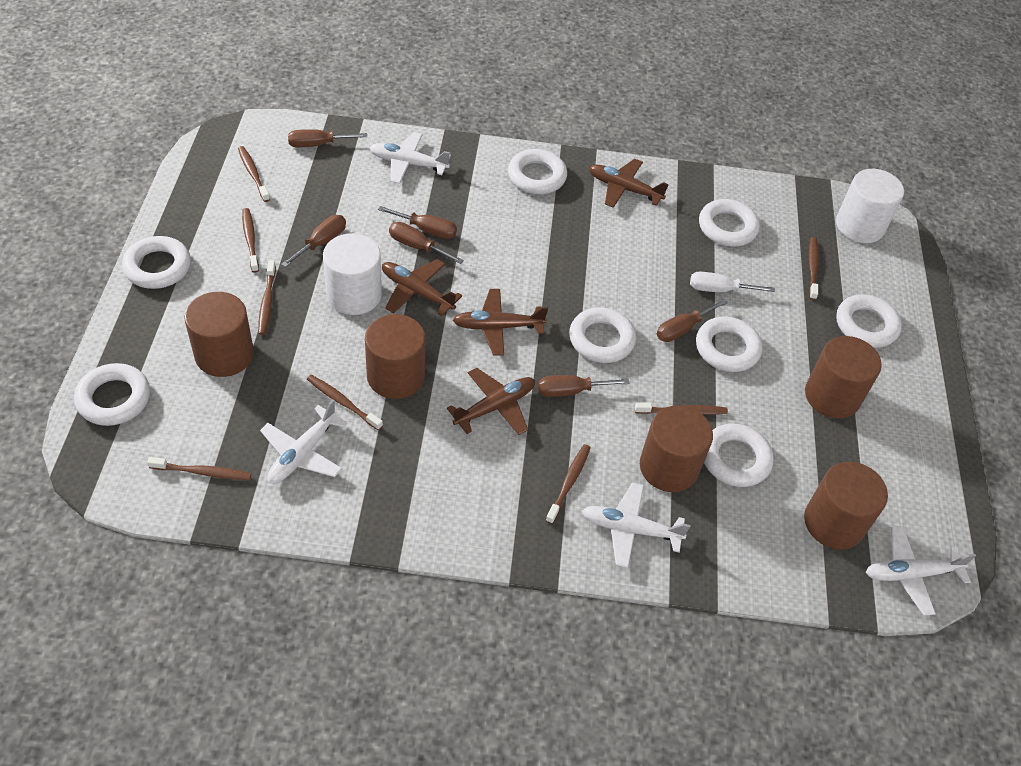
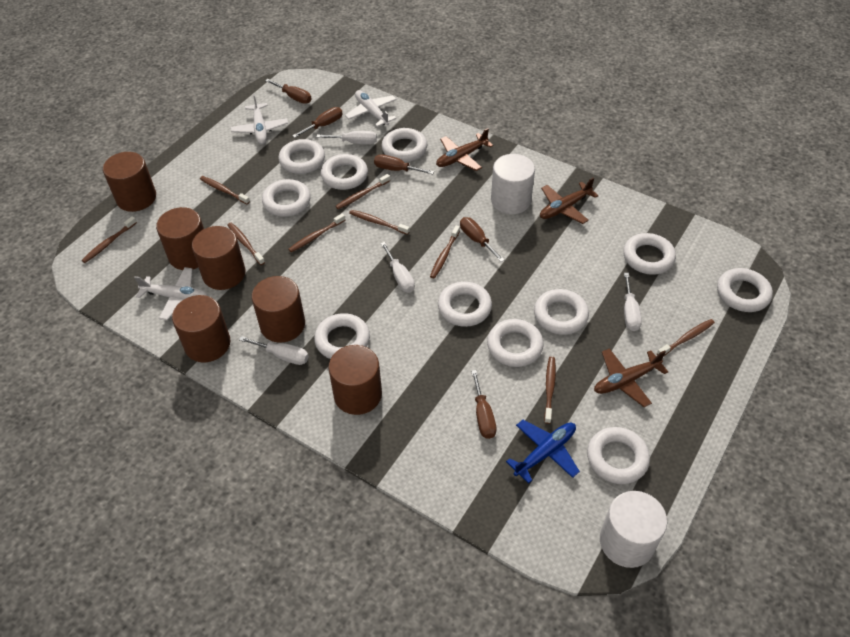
blue plane: 0 -> 1
brown cylinder: 5 -> 6
brown plane: 4 -> 3
brown screwdriver: 6 -> 5
brown toothbrush: 8 -> 9
white plane: 4 -> 3
white ring: 8 -> 11
white screwdriver: 1 -> 4

